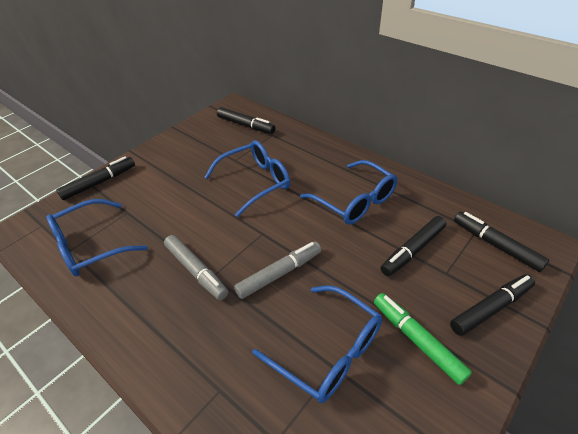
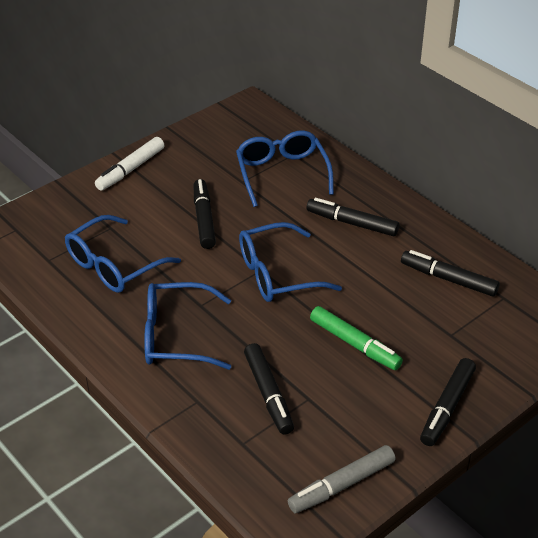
grey marker: 2 -> 1
white marker: 0 -> 1

